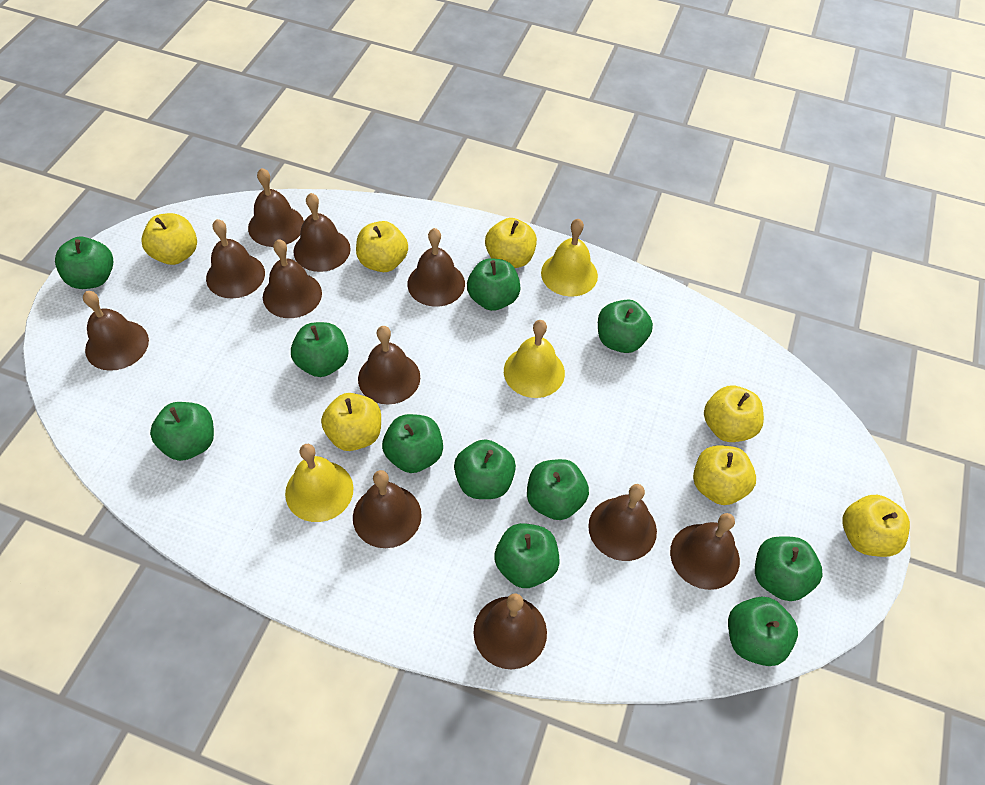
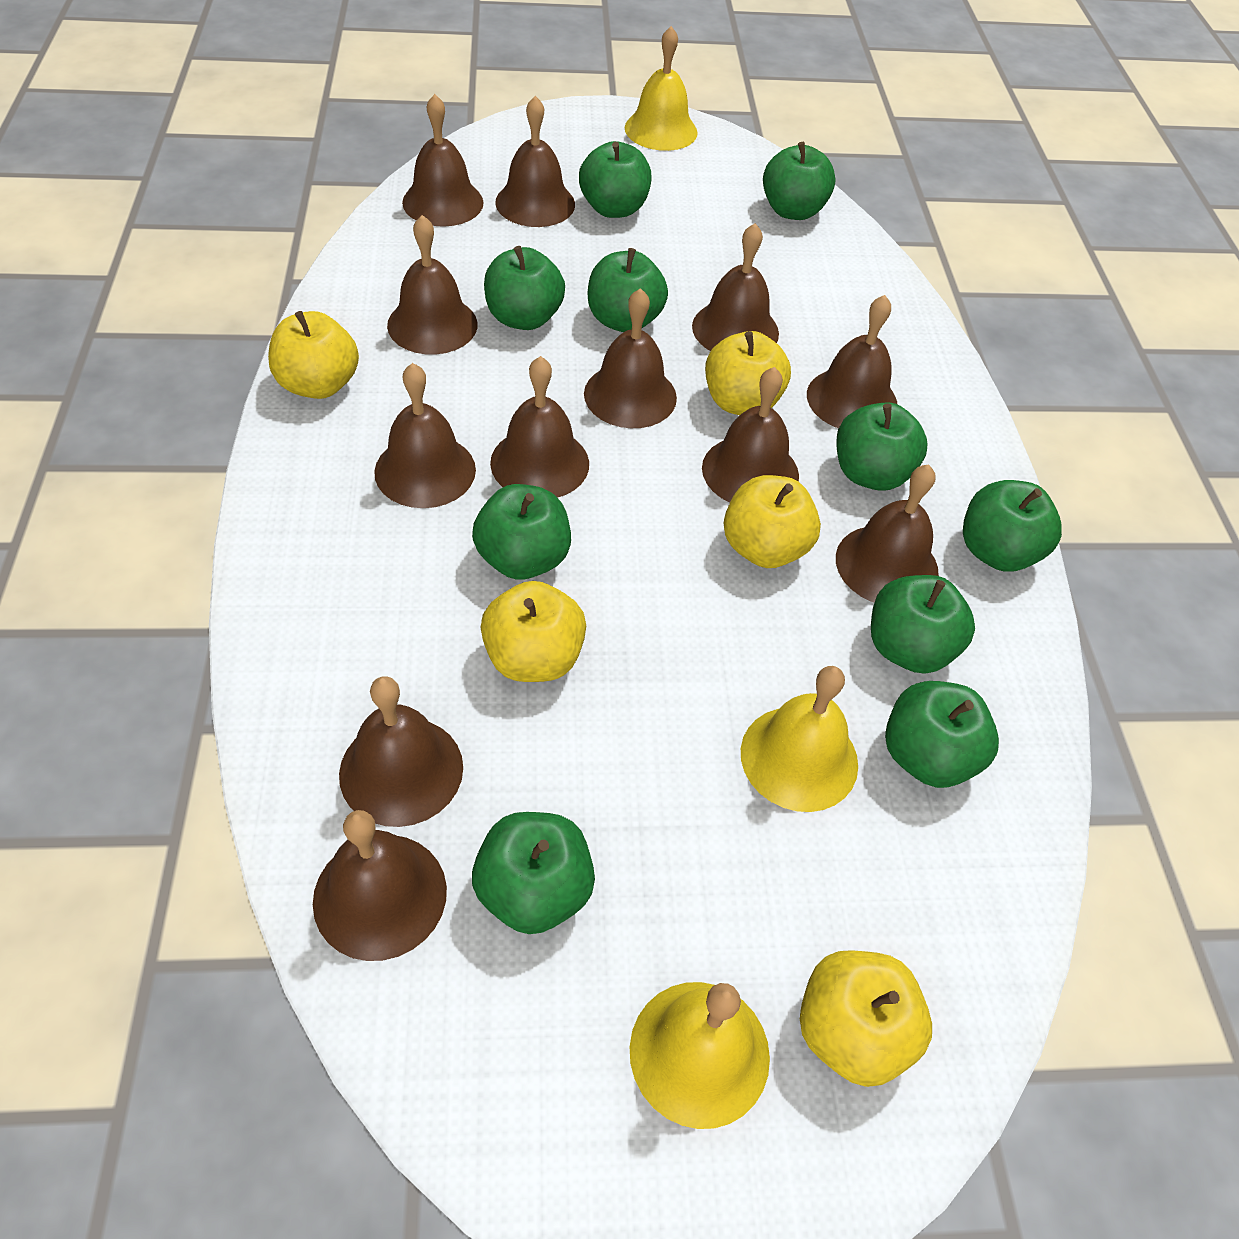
brown bell: 11 -> 12
green apple: 11 -> 10
yellow apple: 7 -> 5

